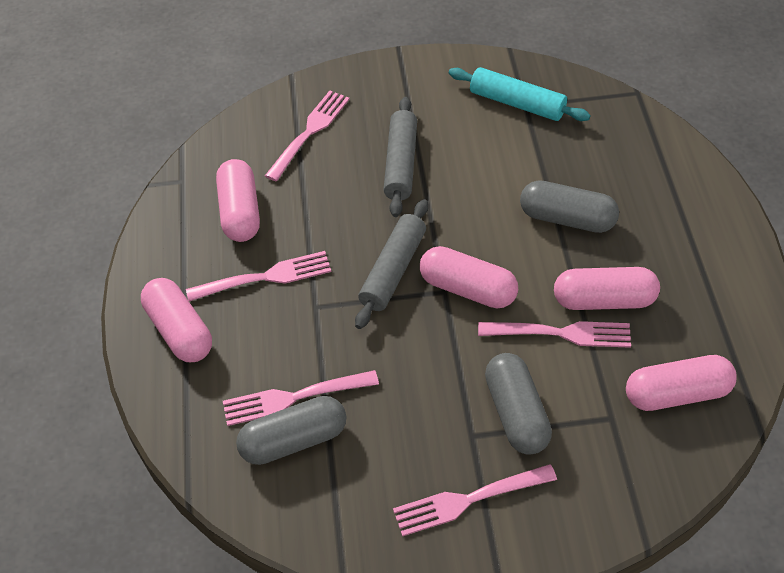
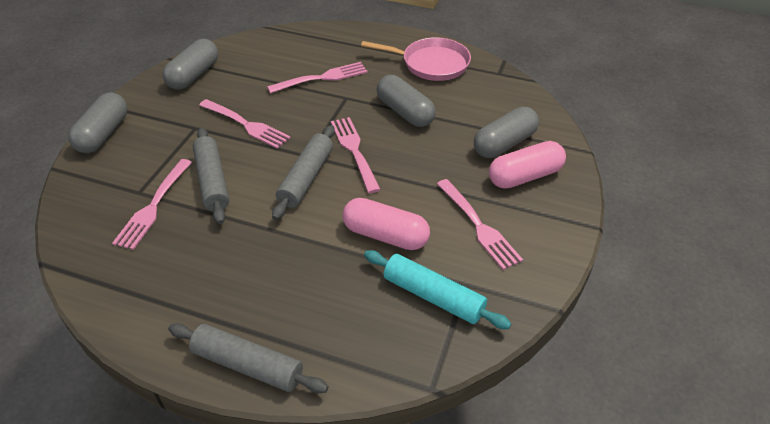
grey capsule: 3 -> 4
grey rolling pin: 2 -> 3
pink capsule: 5 -> 2
pink pan: 0 -> 1

